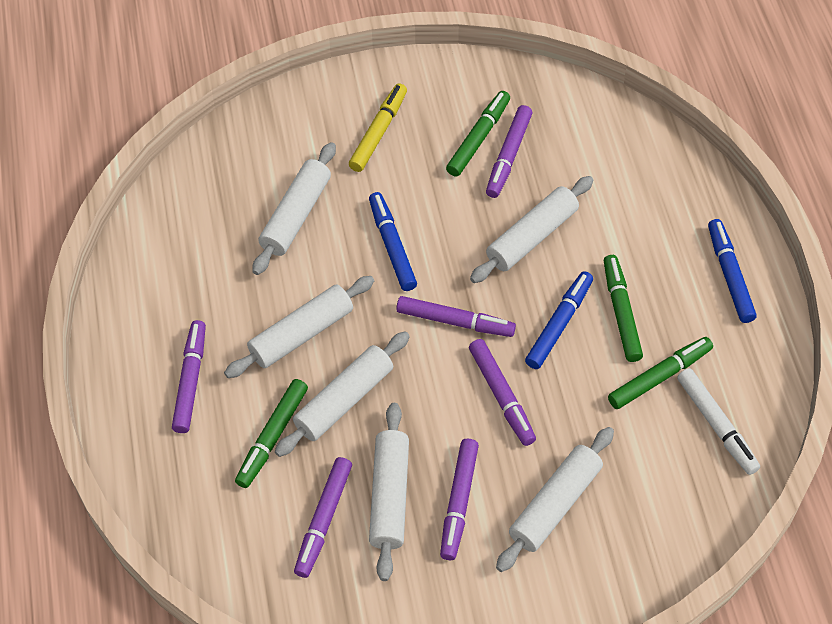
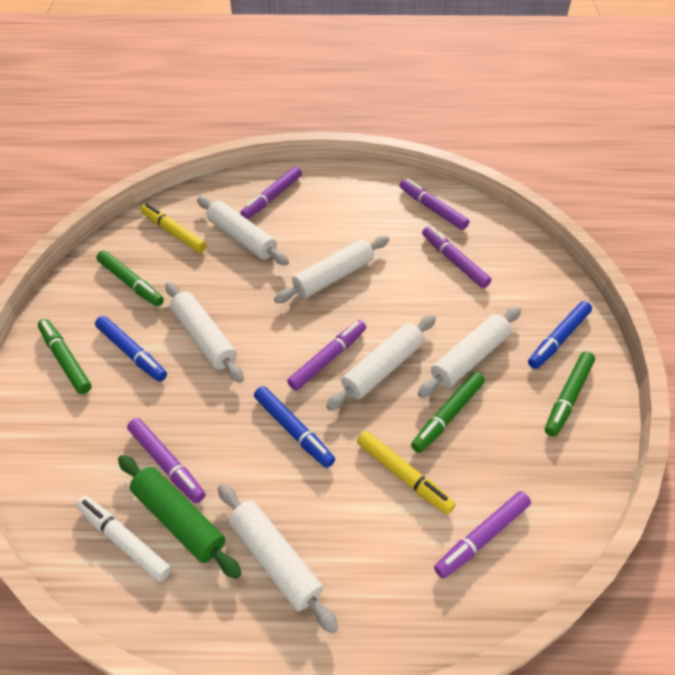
green rolling pin: 0 -> 1
yellow marker: 1 -> 2

